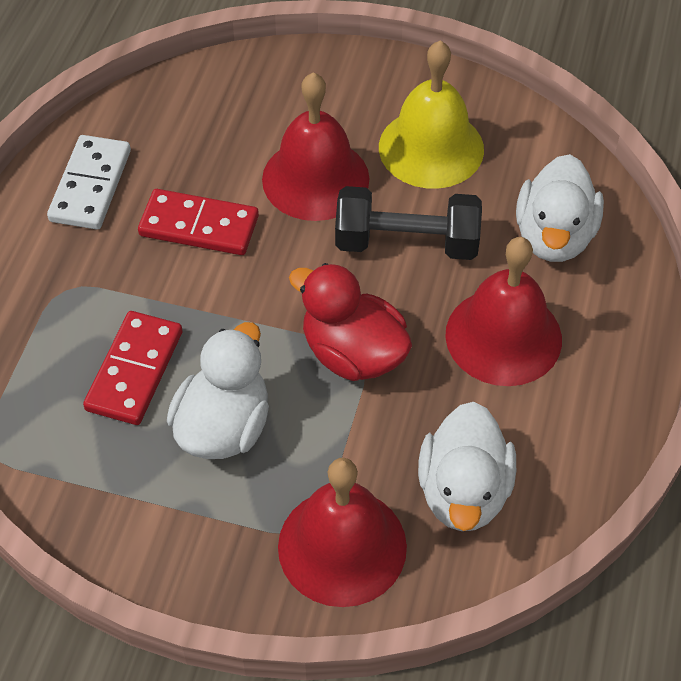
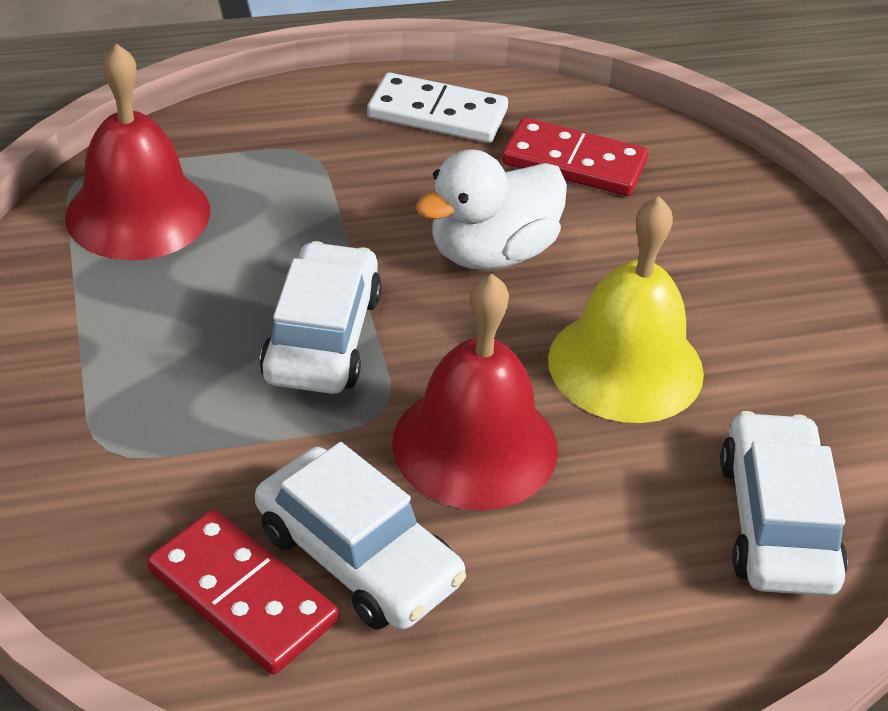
black dumbbell: 1 -> 0
red bell: 3 -> 2
red duck: 1 -> 0
white car: 0 -> 3
white duck: 3 -> 1

